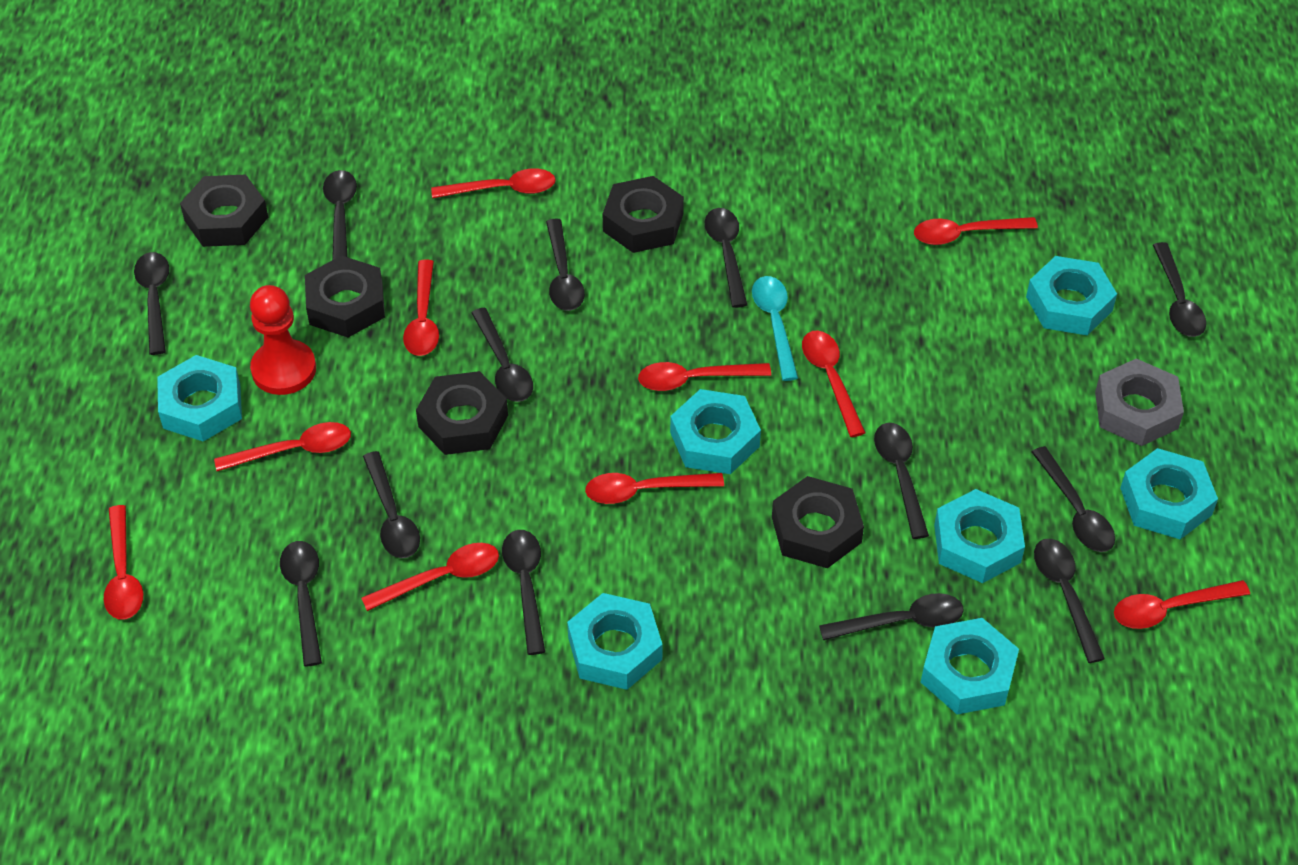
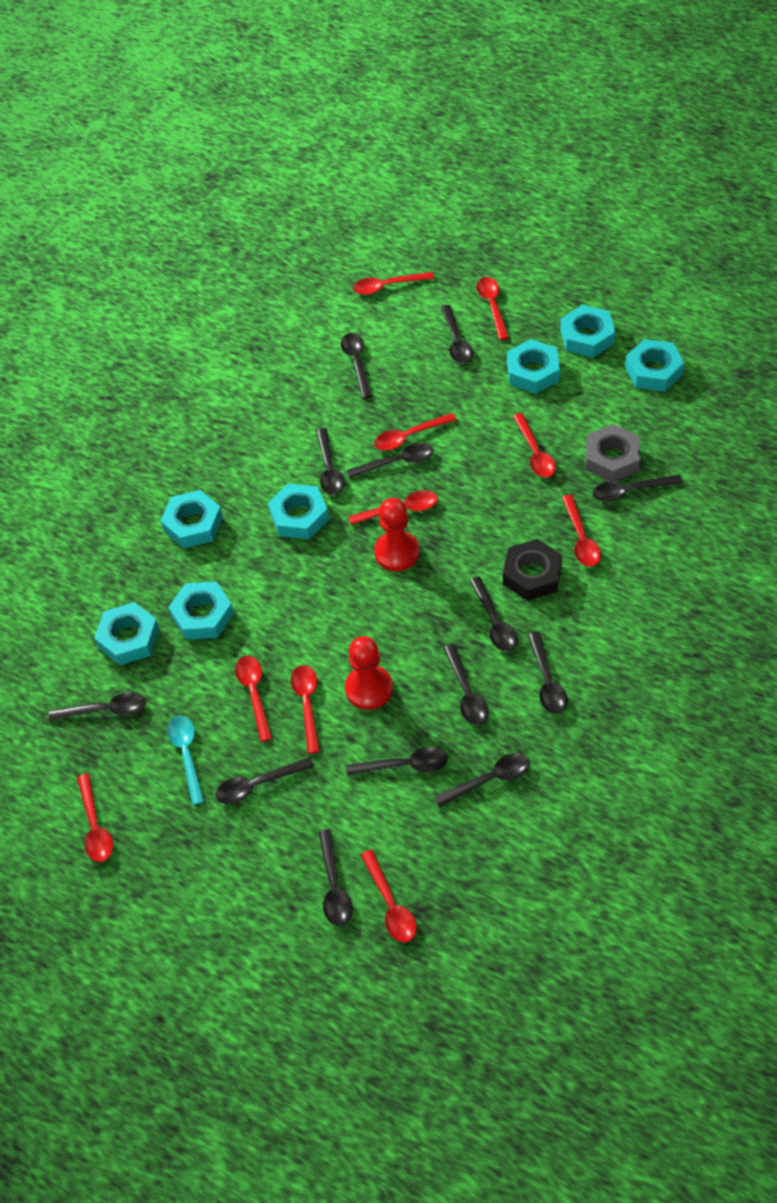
black nut: 5 -> 1
red pawn: 1 -> 2

